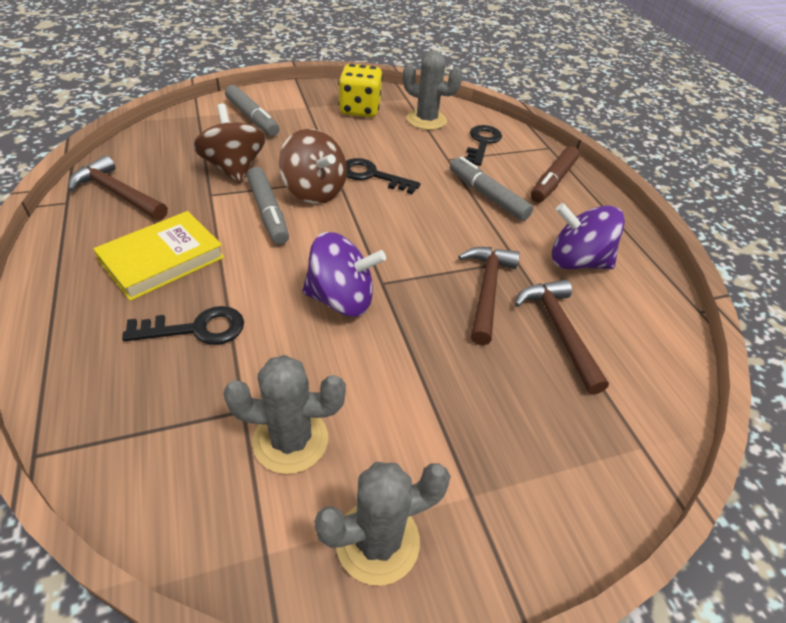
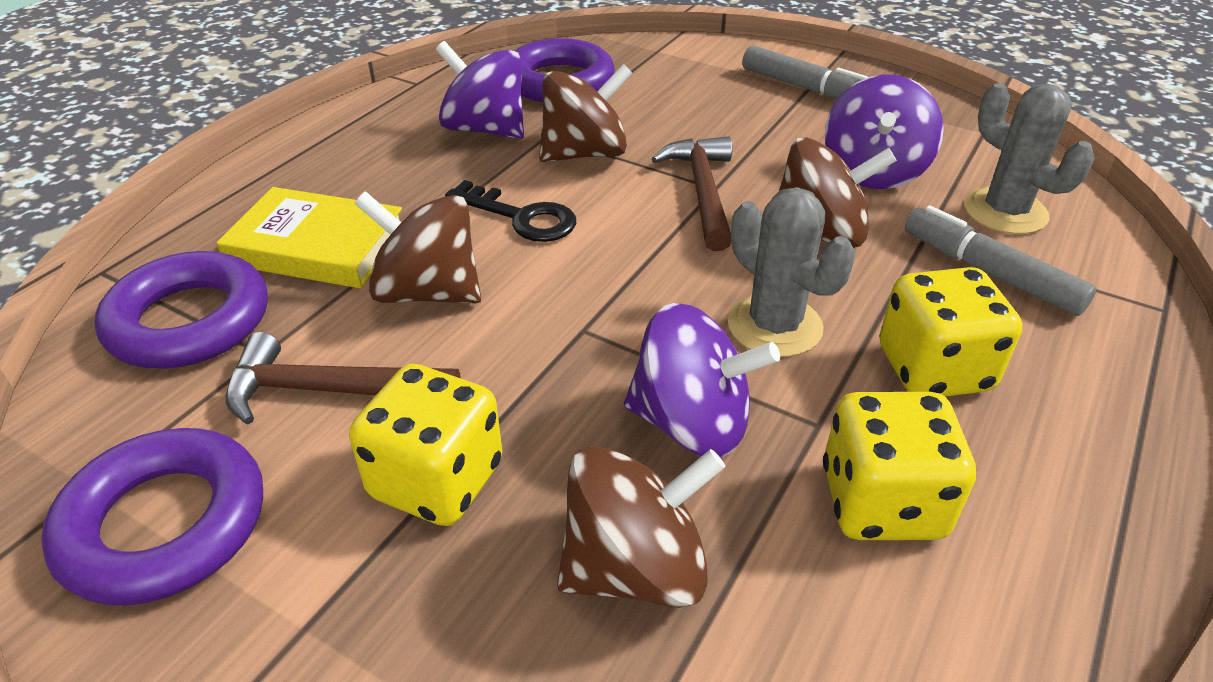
black key: 3 -> 1
brown hammer: 3 -> 2
brown marker: 1 -> 0
brown spinning top: 2 -> 4
grey cactus: 3 -> 2
grey marker: 3 -> 2
purple ring: 0 -> 3
purple spinning top: 2 -> 3
yellow dice: 1 -> 3

